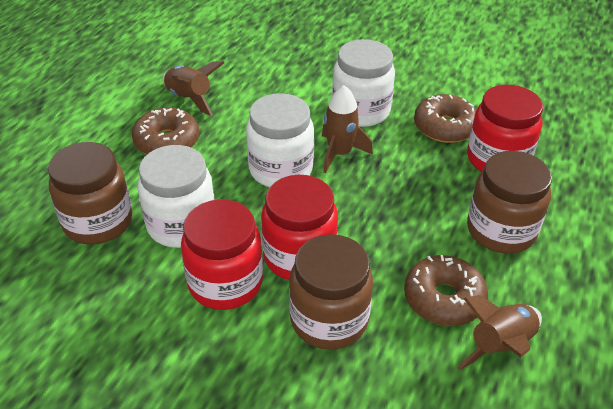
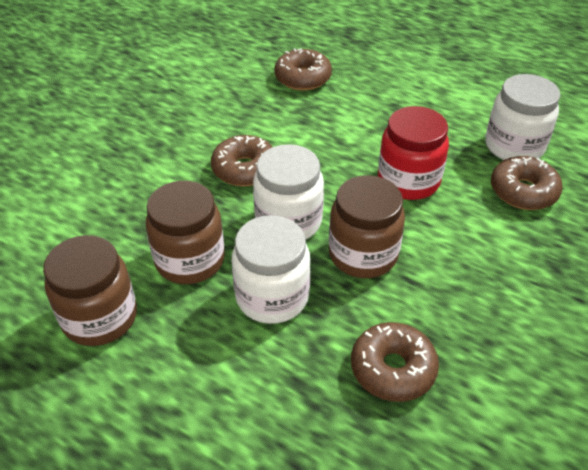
brown donut: 3 -> 4
brown rocket: 3 -> 0
red jar: 3 -> 1

